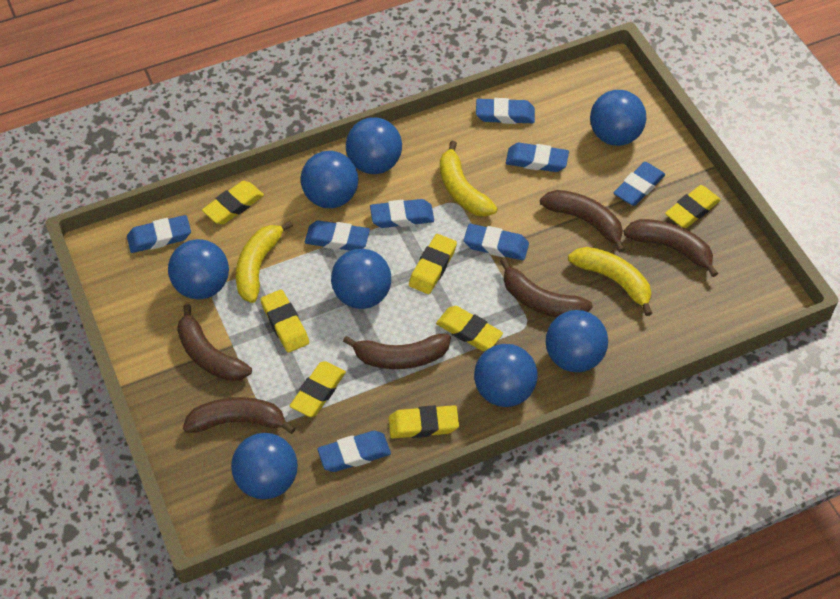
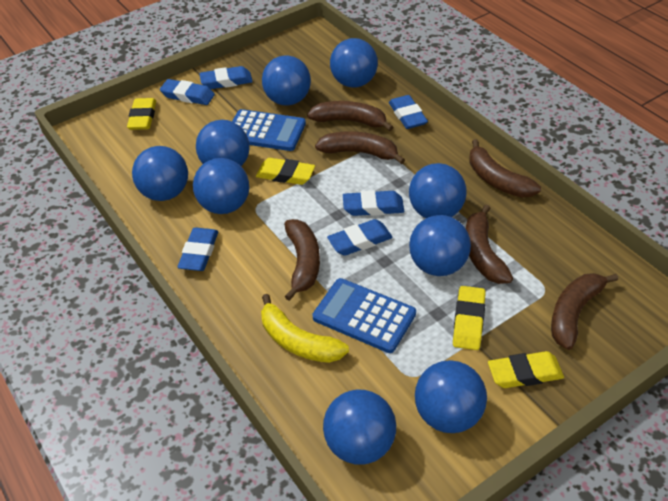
blue ball: 8 -> 9
blue calculator: 0 -> 2
blue eraser: 8 -> 6
yellow banana: 3 -> 1
yellow eraser: 7 -> 4

